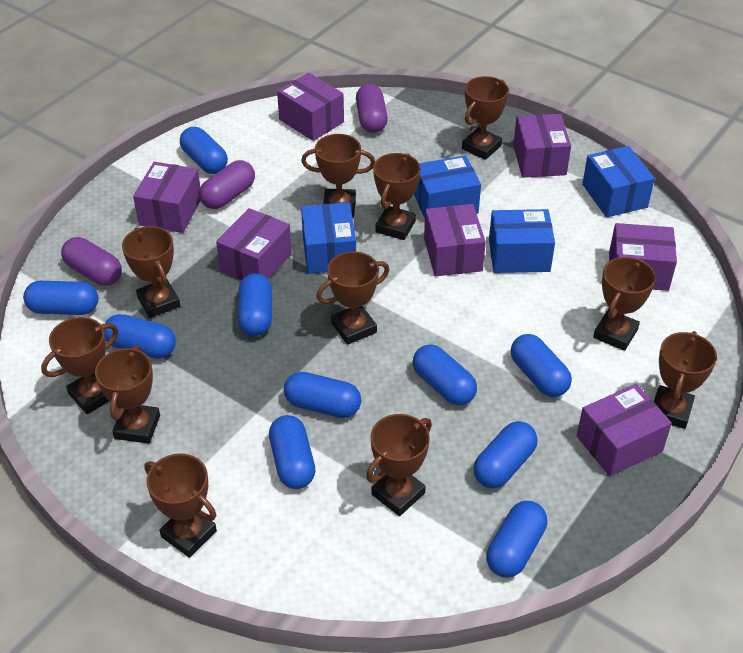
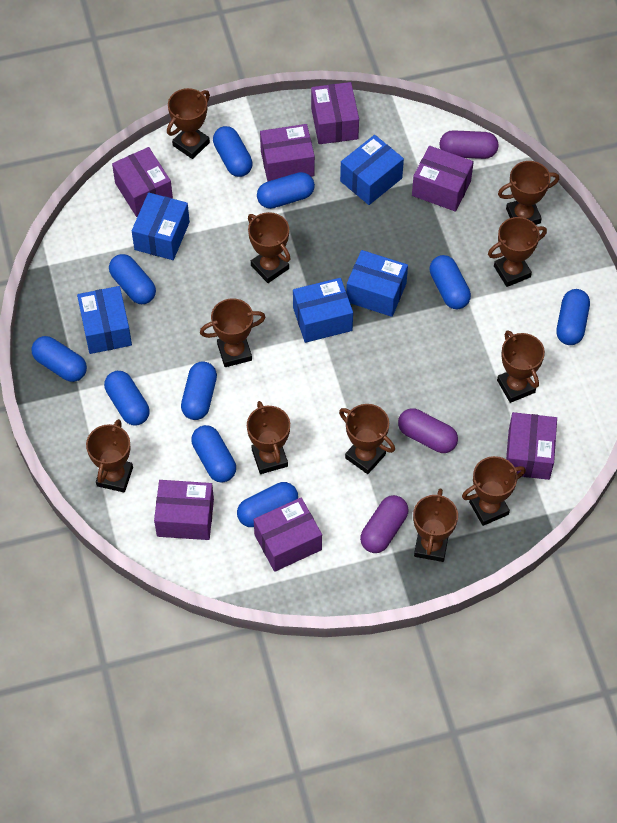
blue box: 4 -> 5

